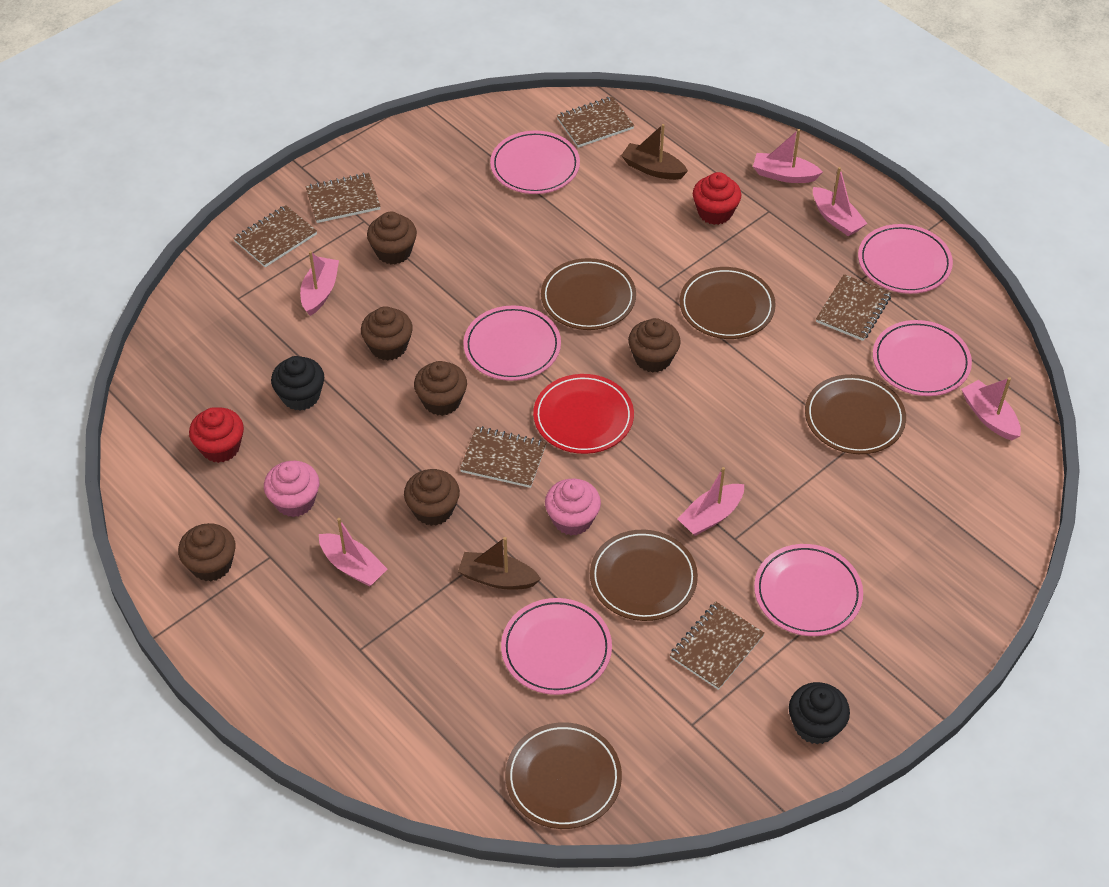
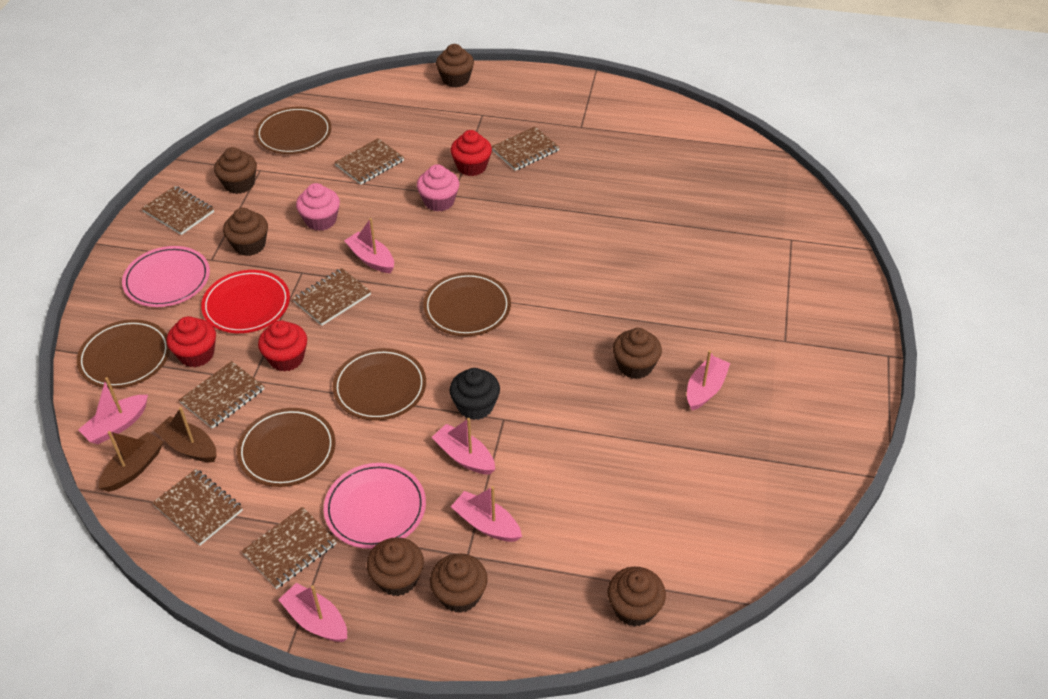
black cupcake: 2 -> 1
brown cupcake: 6 -> 7
brown notebook: 6 -> 7
pink plate: 6 -> 2
red cupcake: 2 -> 3

